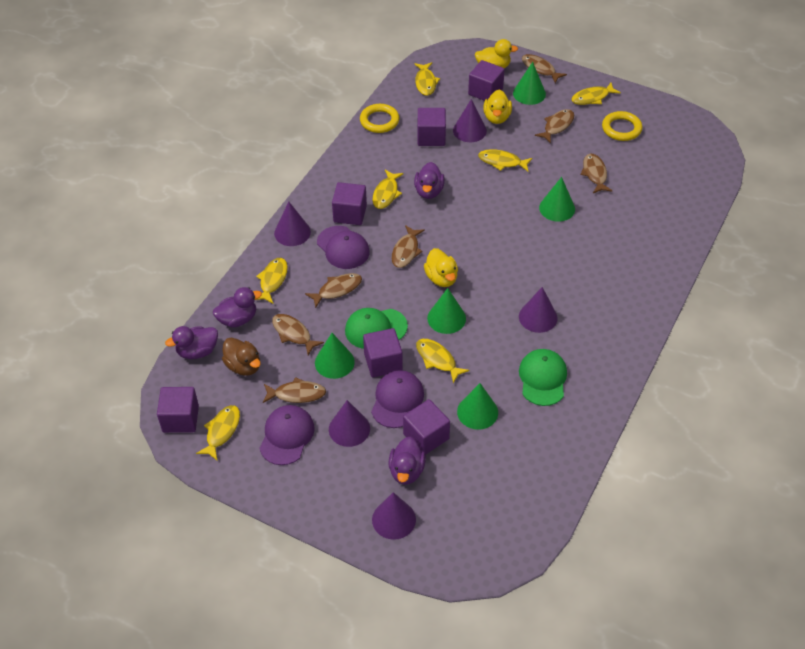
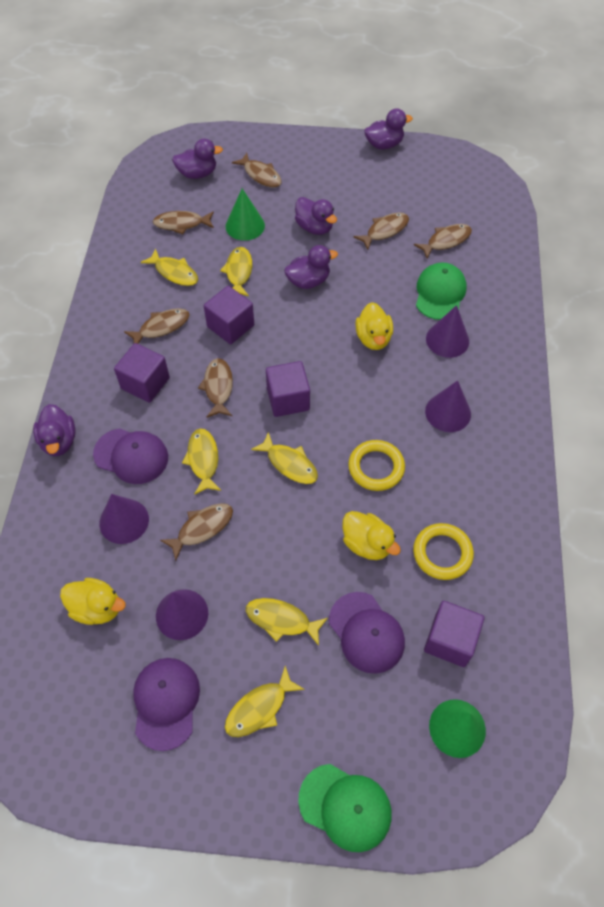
brown duck: 1 -> 0
green cone: 5 -> 2
purple cone: 5 -> 4
purple cube: 6 -> 4
purple duck: 4 -> 5
yellow fish: 7 -> 6

